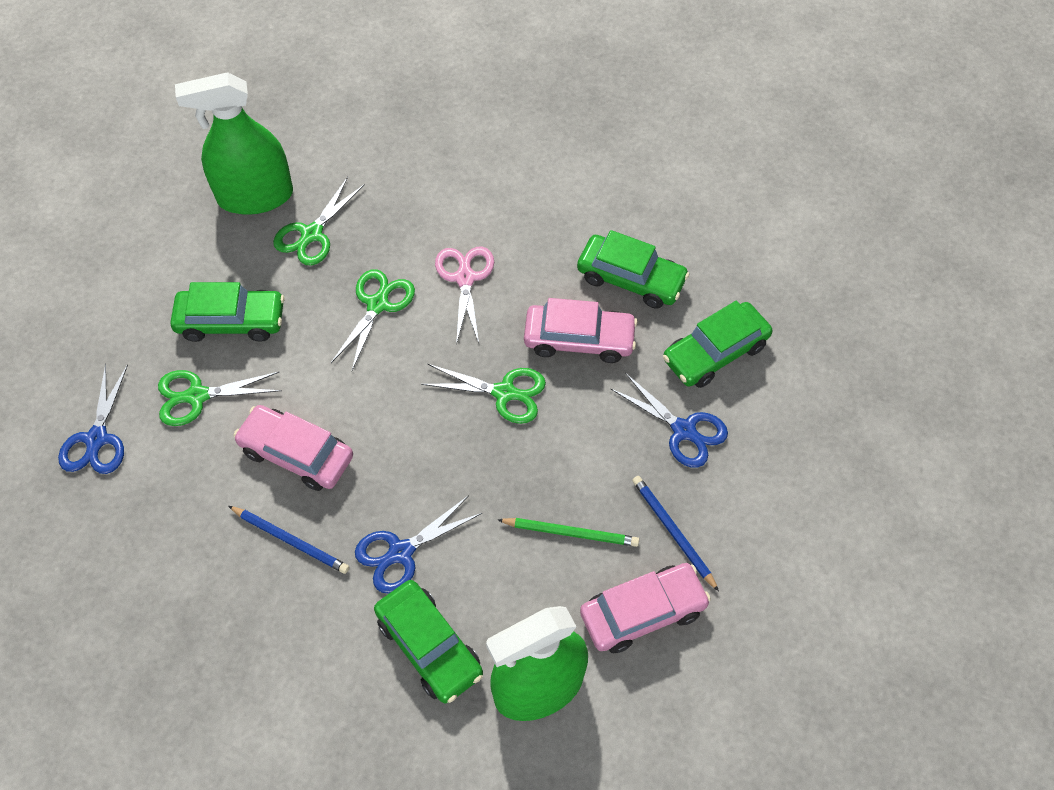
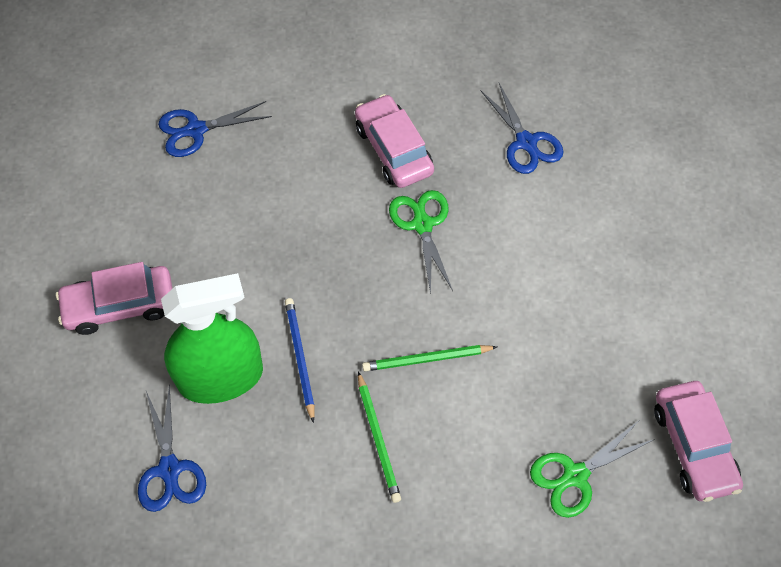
blue pencil: 2 -> 1
green car: 4 -> 0
green pencil: 1 -> 2
green scissors: 4 -> 2
green spray bottle: 2 -> 1
pink scissors: 1 -> 0

